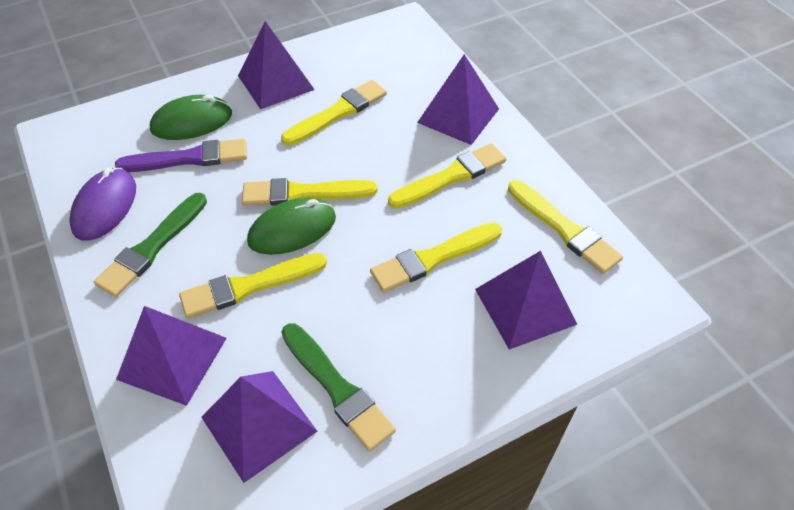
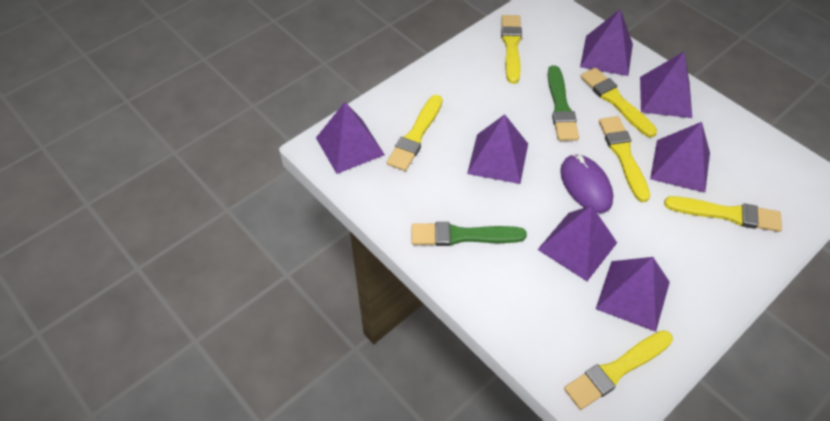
green mouse: 2 -> 0
purple brush: 1 -> 0
purple pyramid: 5 -> 7

